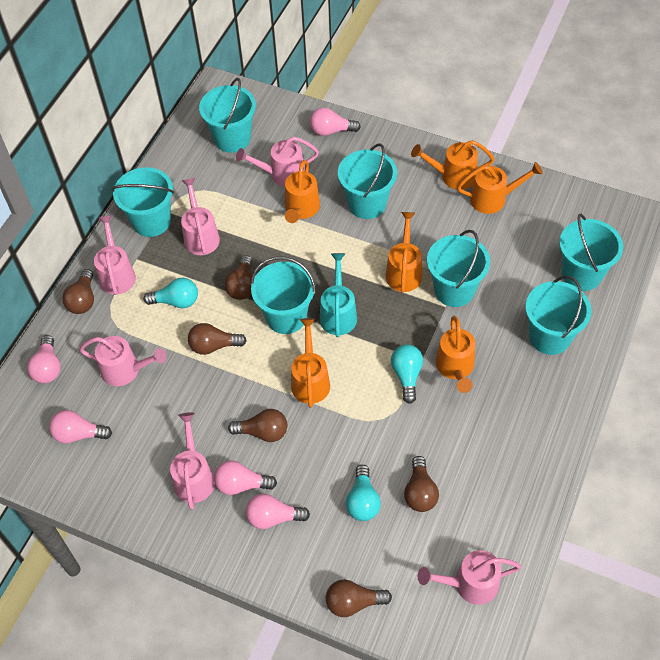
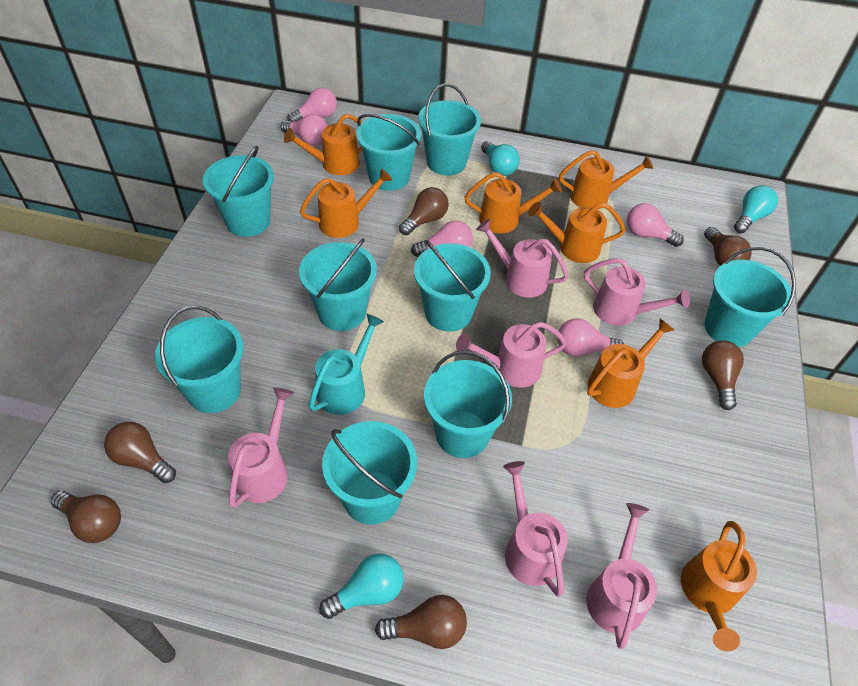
orange watering can: 6 -> 7
turquoise bucket: 7 -> 9

